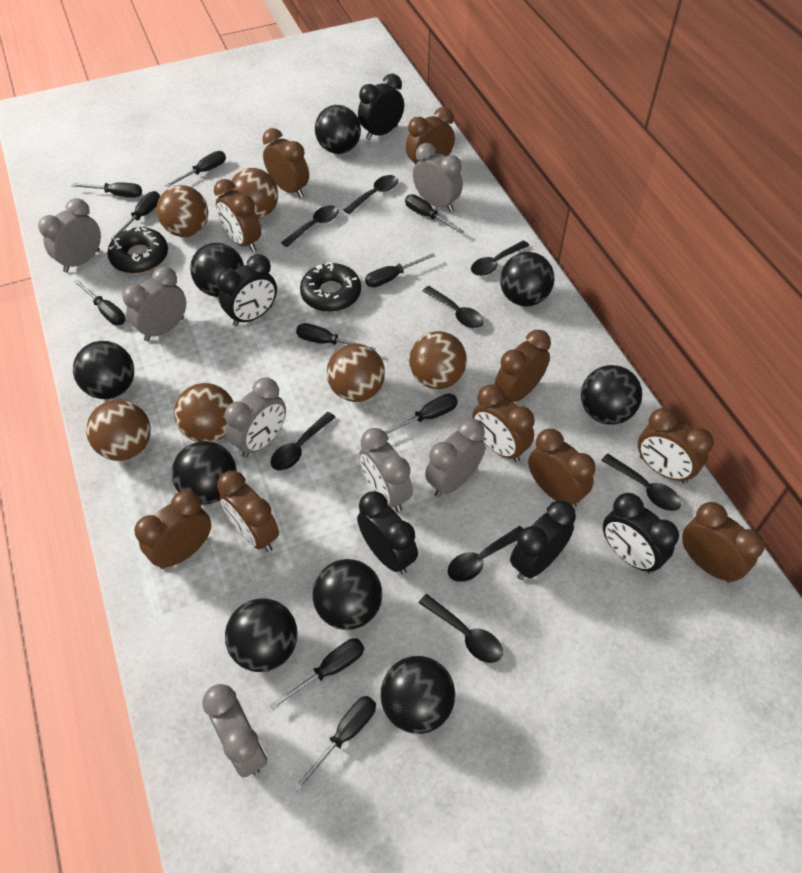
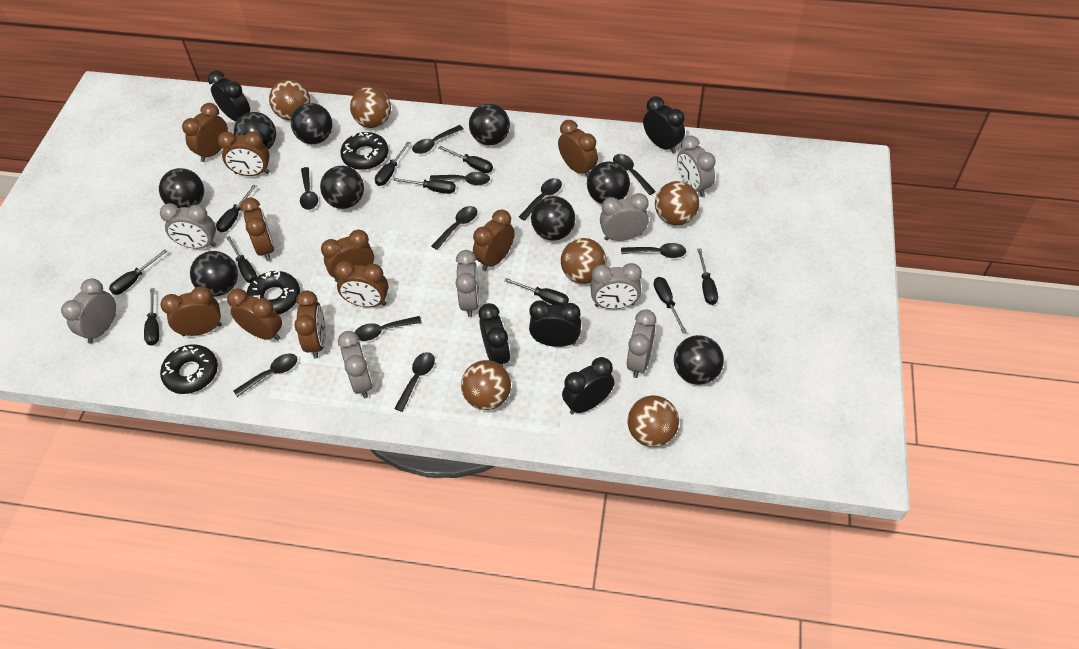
black donut: 2 -> 3
black spoon: 8 -> 10
grey clock: 7 -> 8

